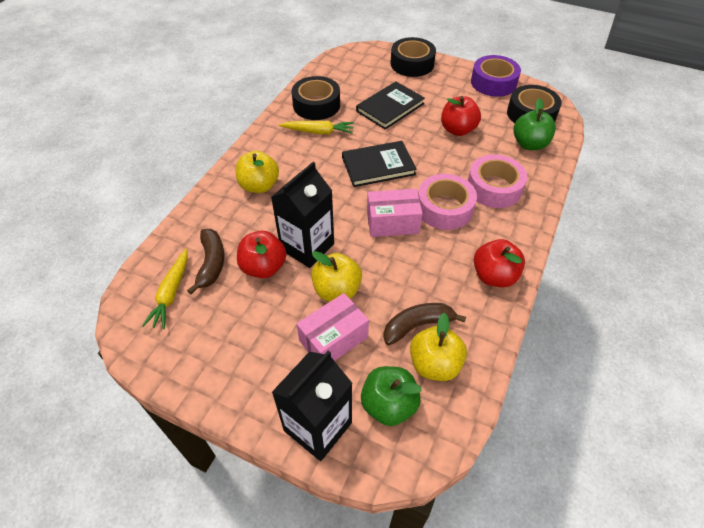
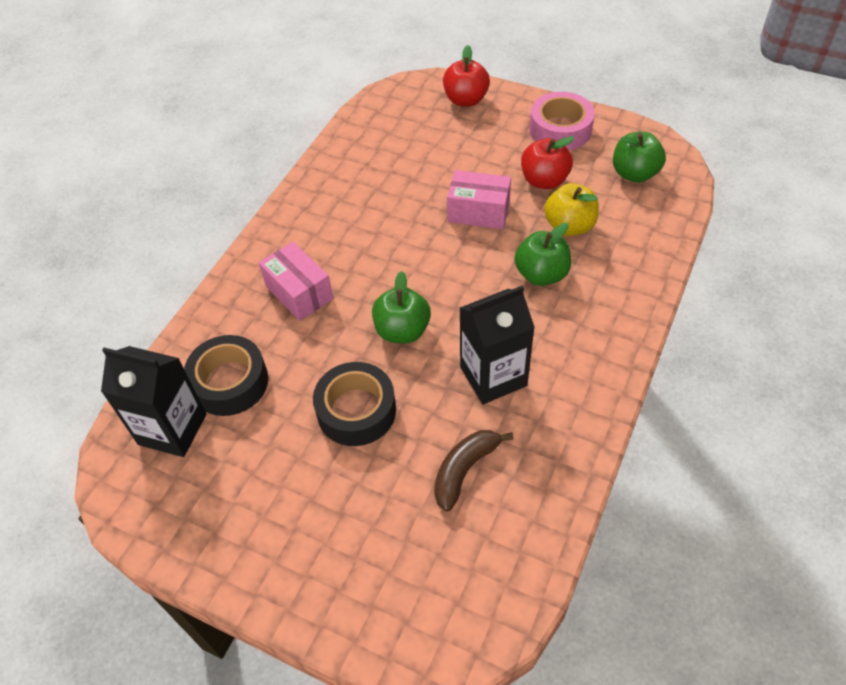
black book: 2 -> 0
black tape: 3 -> 2
brown banana: 2 -> 1
green apple: 2 -> 3
pink tape: 2 -> 1
purple tape: 1 -> 0
red apple: 3 -> 2
yellow apple: 3 -> 1
yellow carrot: 2 -> 0

